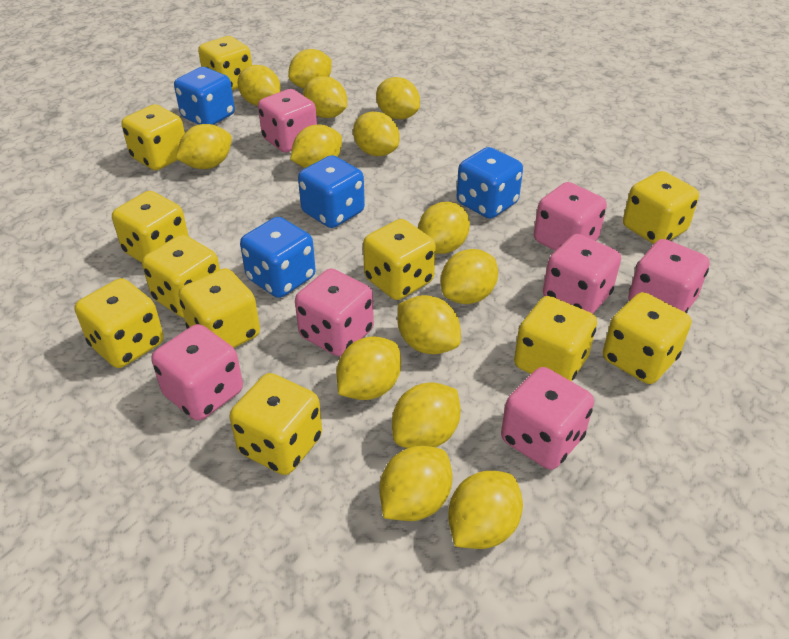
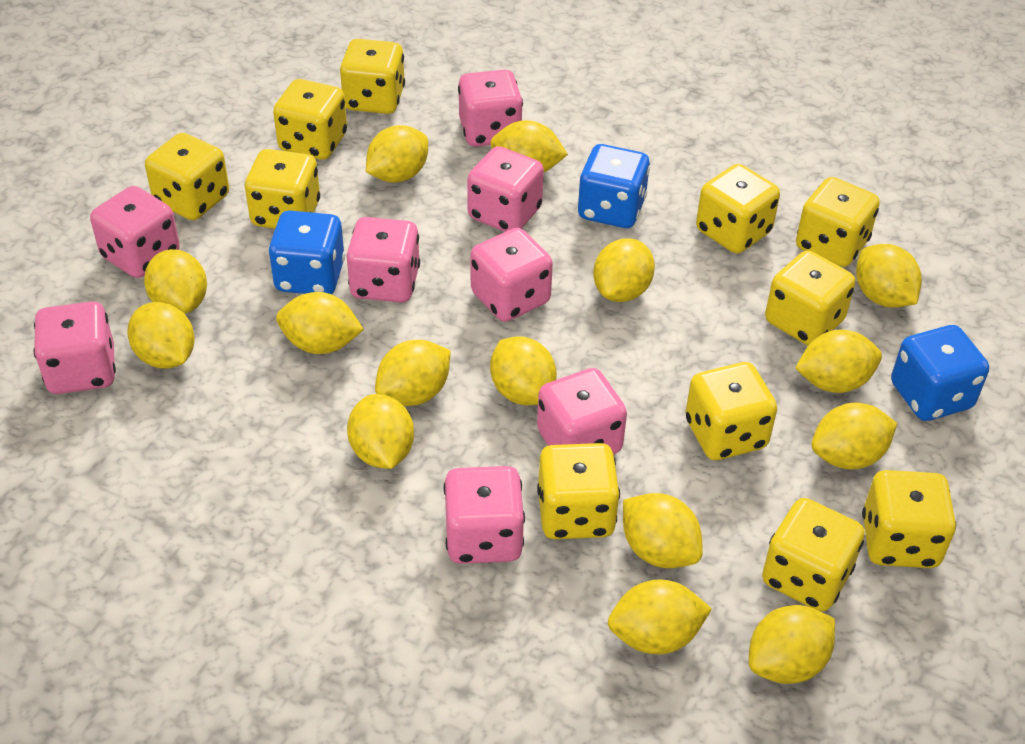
blue dice: 4 -> 3
pink dice: 7 -> 8
yellow lemon: 14 -> 15

